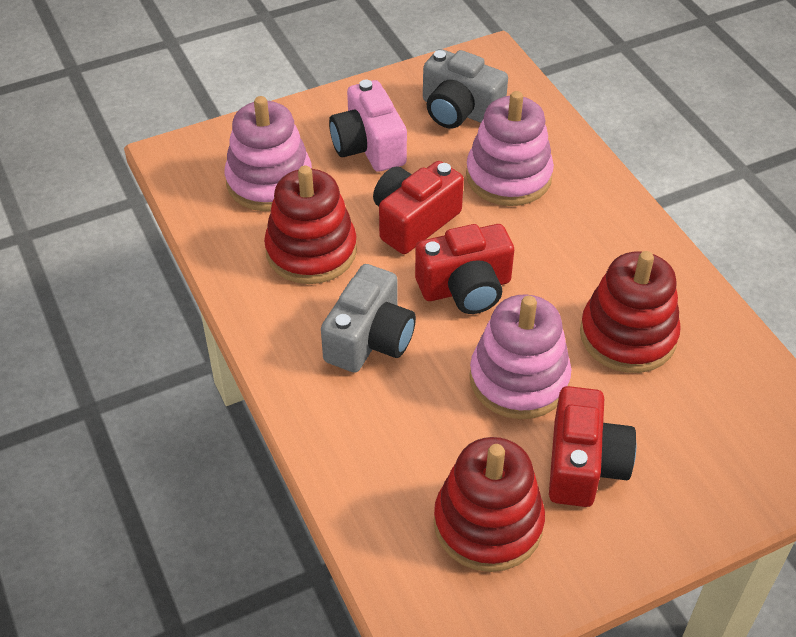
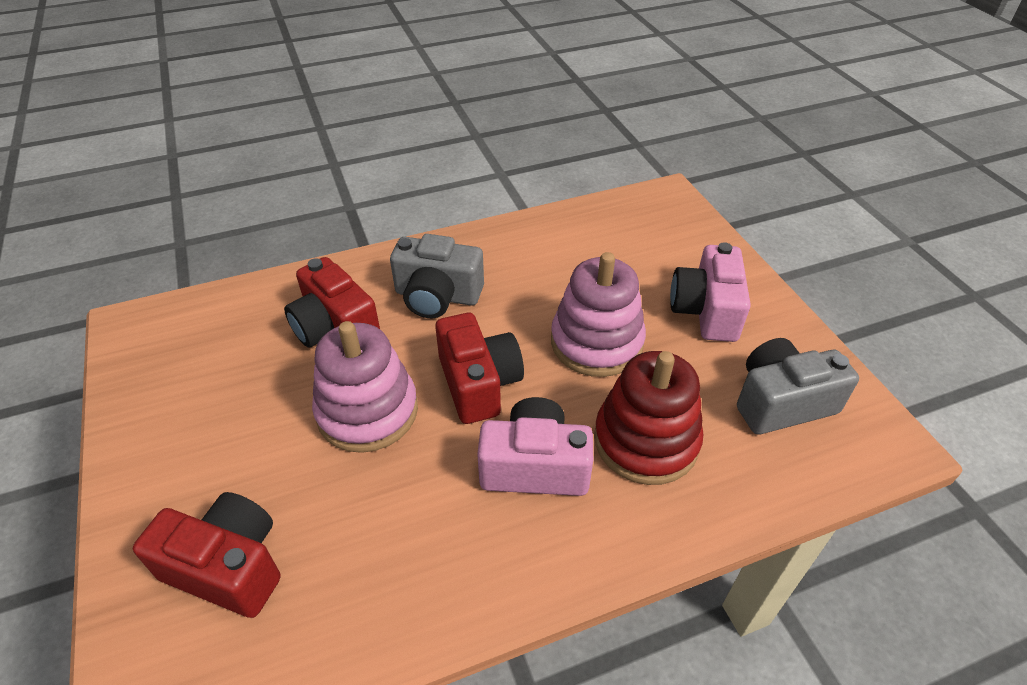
pink camera: 1 -> 2
pink stacking toy: 3 -> 2
red stacking toy: 3 -> 1

